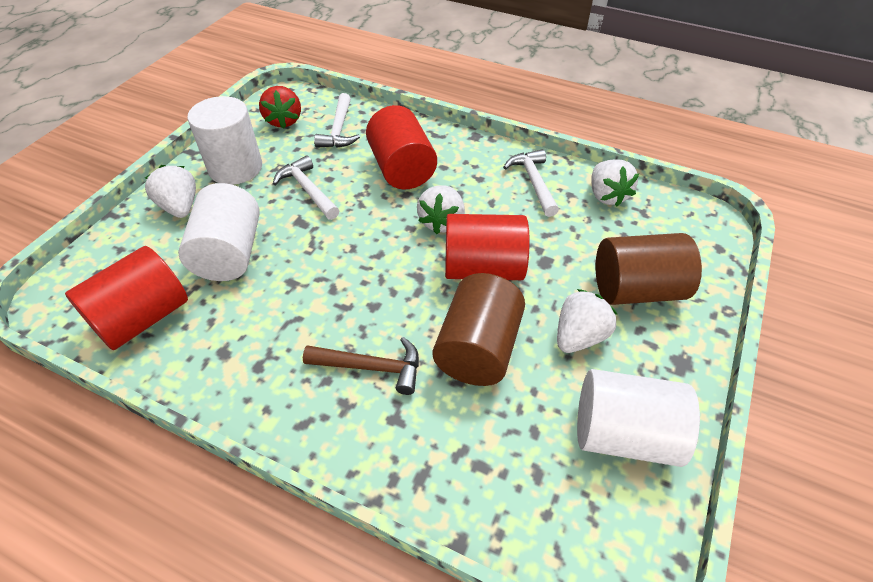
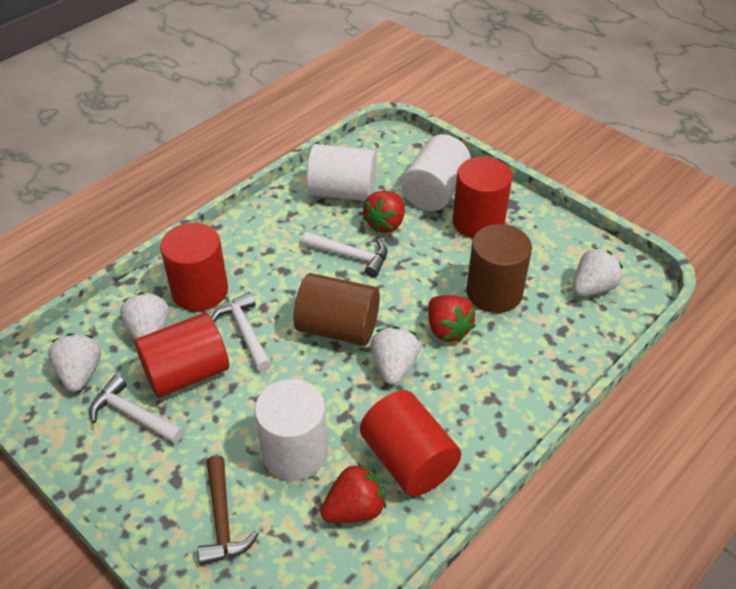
red cylinder: 3 -> 4
red strawberry: 1 -> 3

